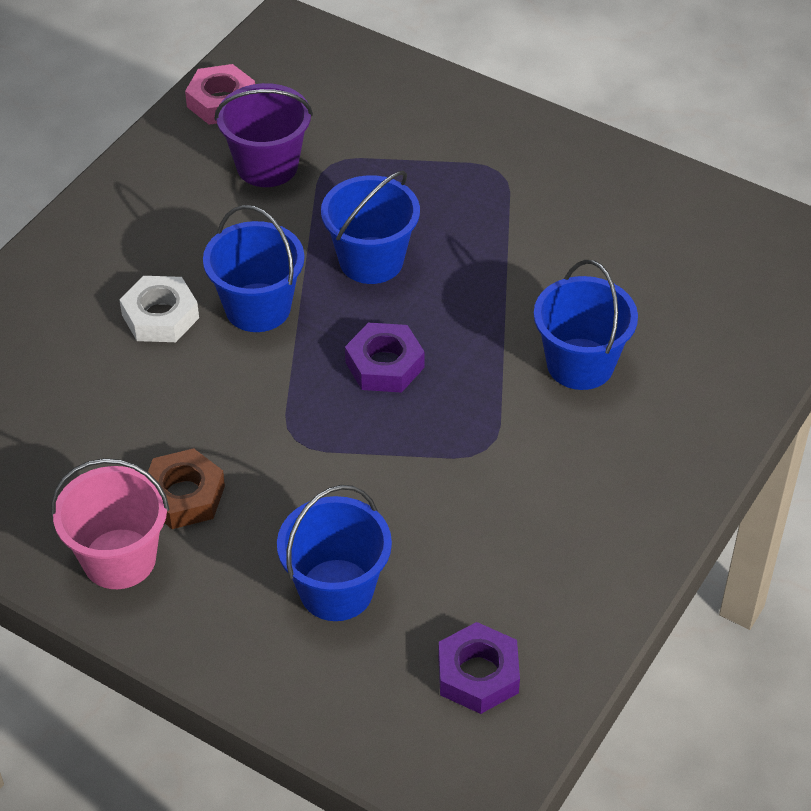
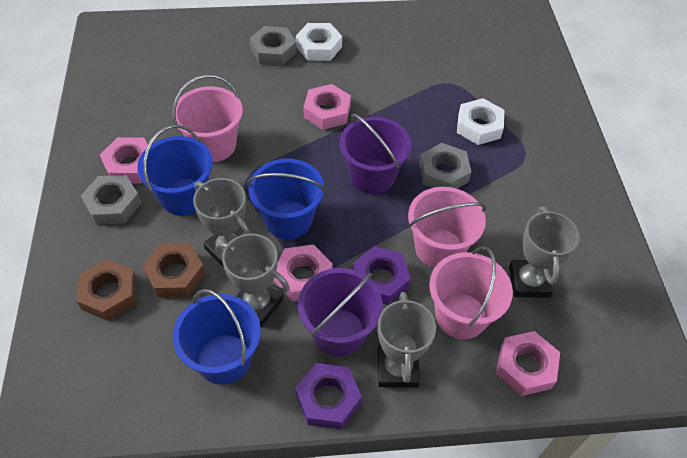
blue bucket: 4 -> 3
brown nut: 1 -> 2
grey nut: 0 -> 3
grey trophy: 0 -> 4
pink bucket: 1 -> 3
pink nut: 1 -> 4
purple bucket: 1 -> 2
white nut: 1 -> 2

